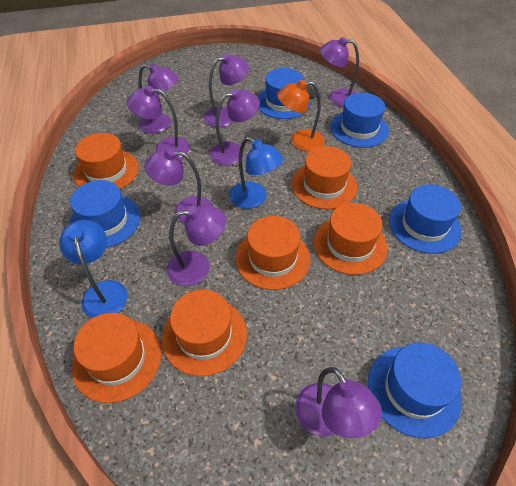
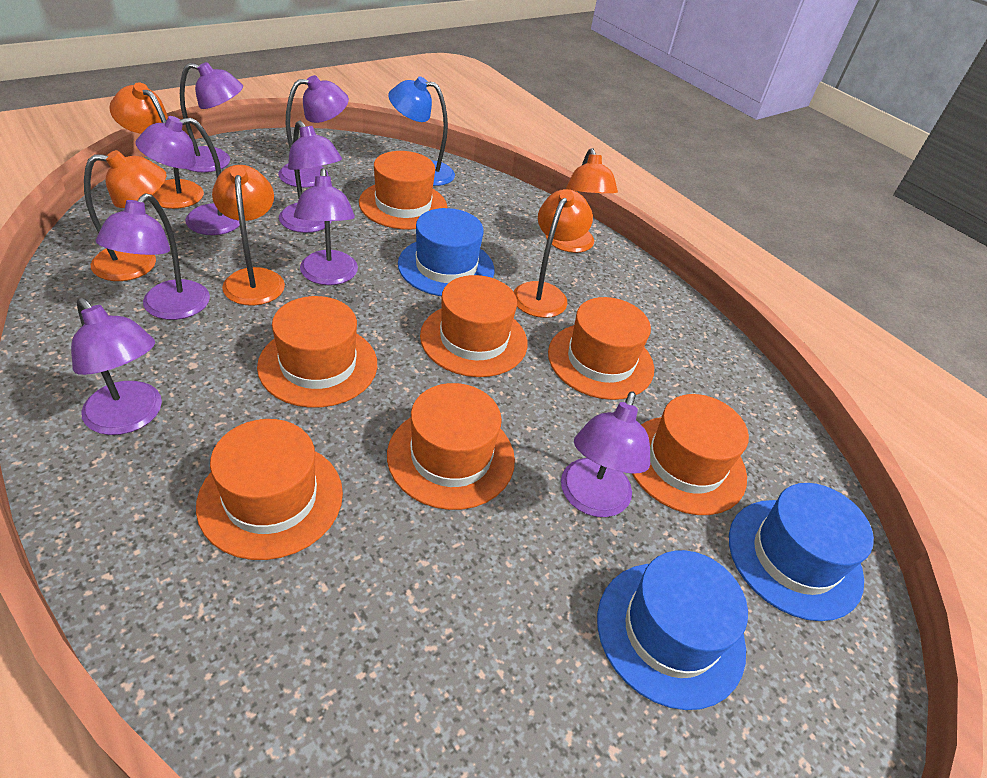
blue hat: 5 -> 3
blue lamp: 2 -> 1
orange hat: 6 -> 7
orange lamp: 1 -> 5

